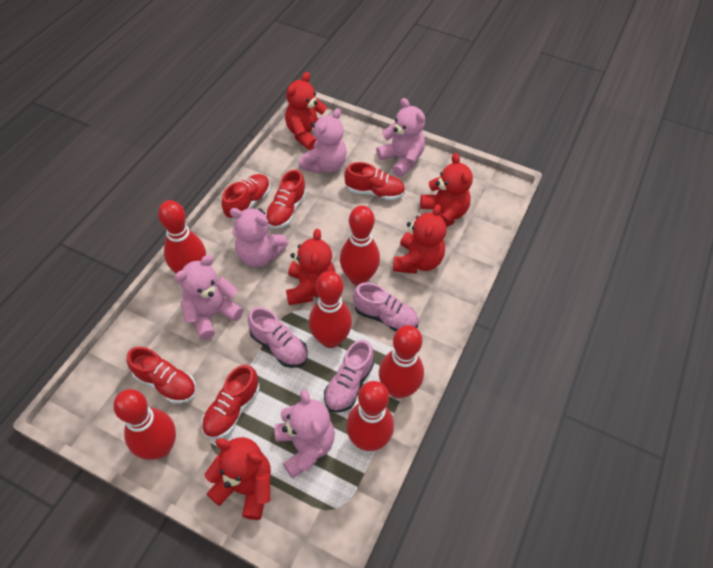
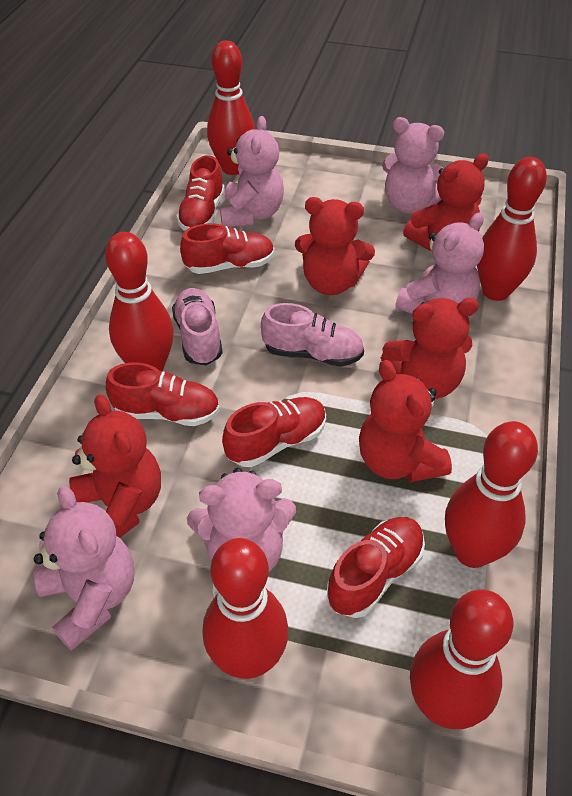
pink shoe: 3 -> 2

